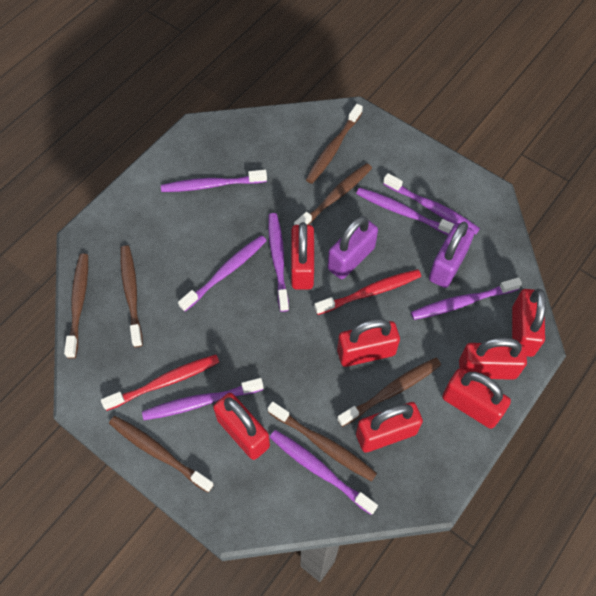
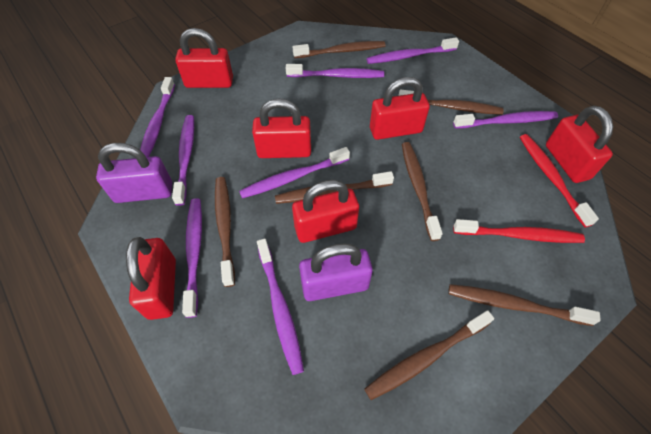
red padlock: 7 -> 6

